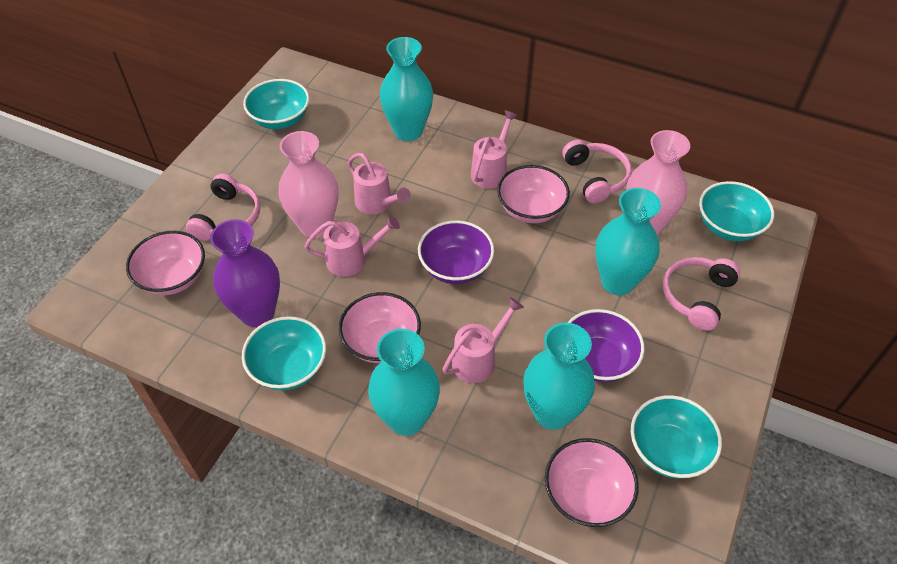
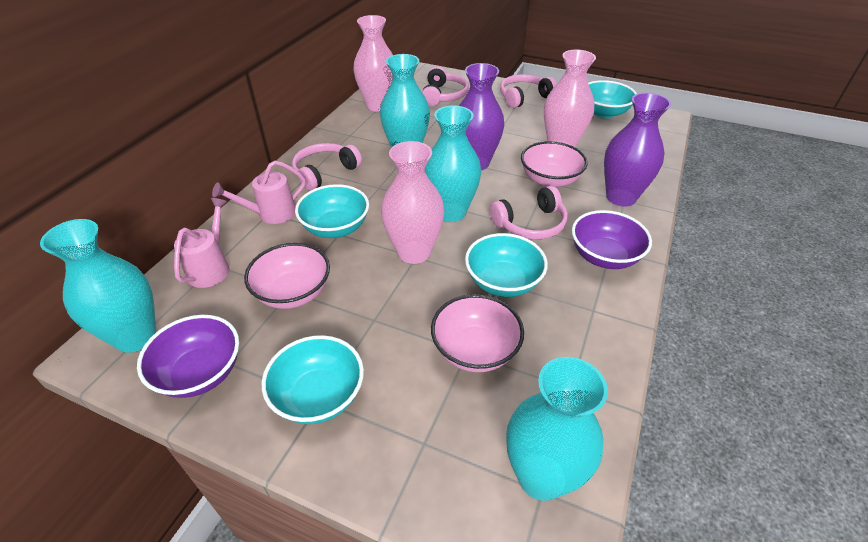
pink bowl: 4 -> 3
pink headphones: 3 -> 4
pink vase: 2 -> 3
pink watering can: 4 -> 2
purple vase: 1 -> 2

